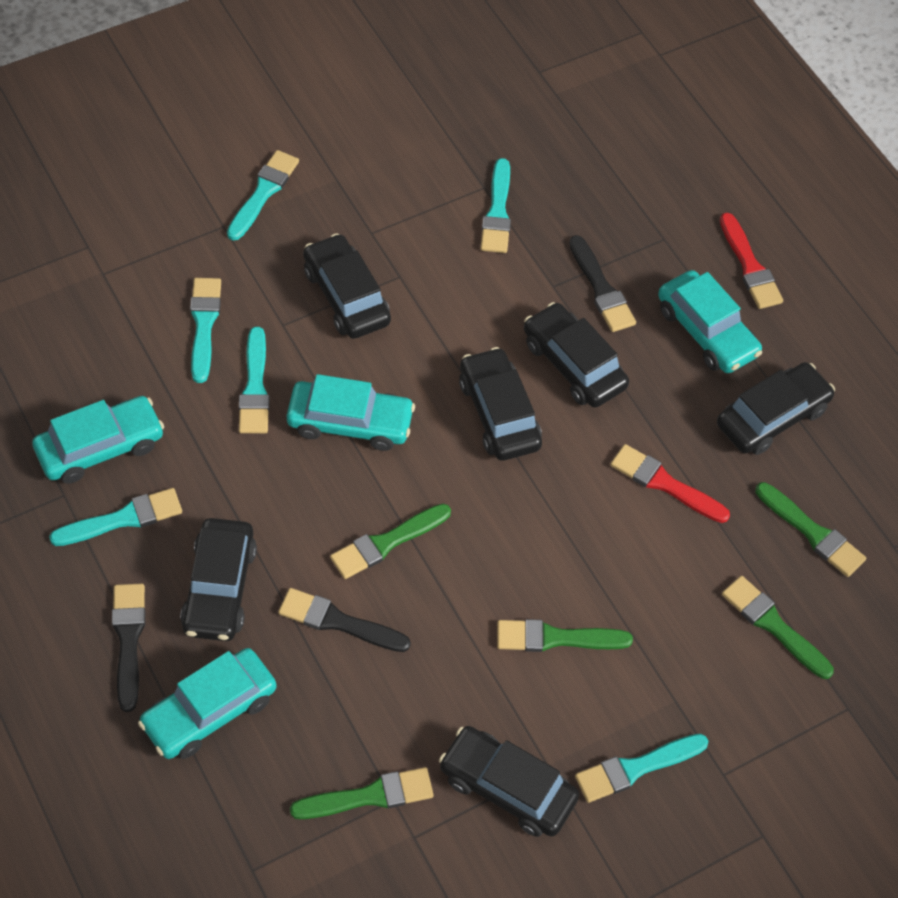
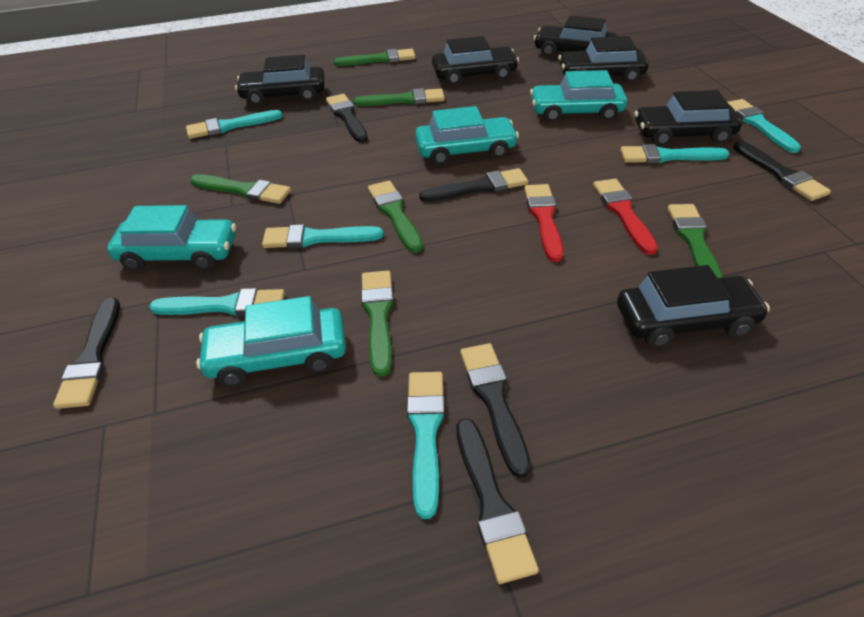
black brush: 3 -> 6
green brush: 5 -> 6

